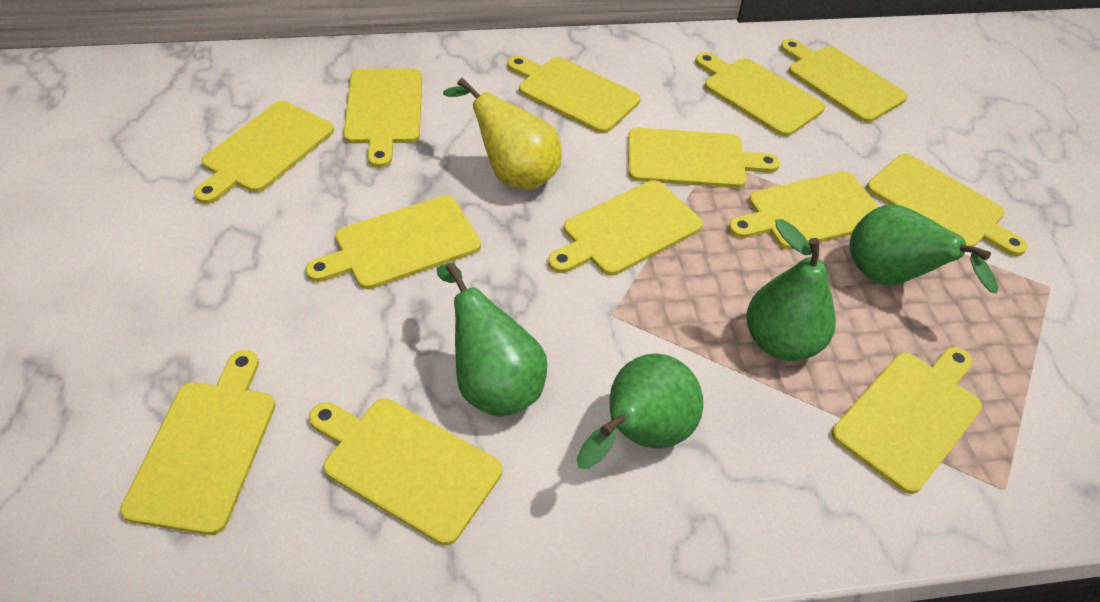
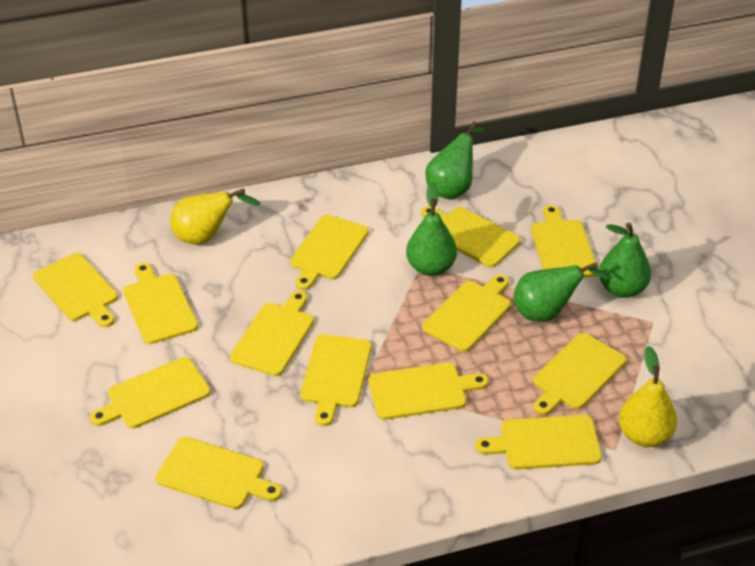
yellow pear: 1 -> 2

